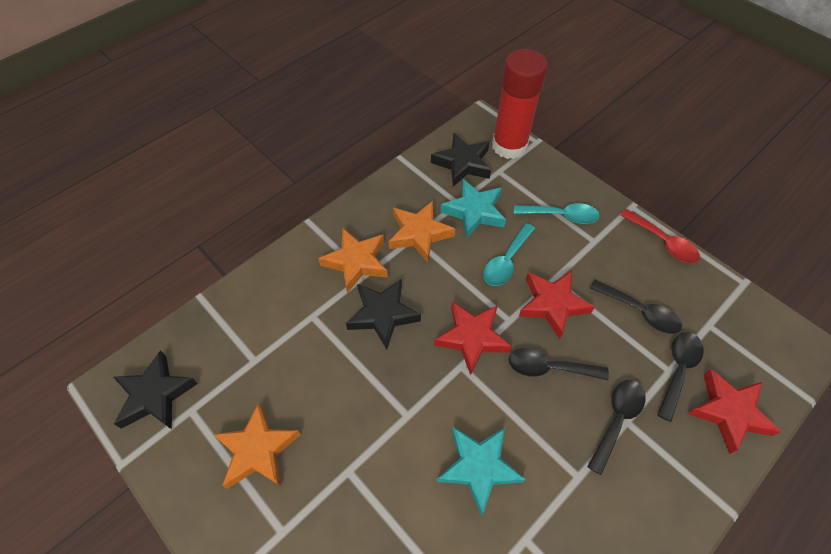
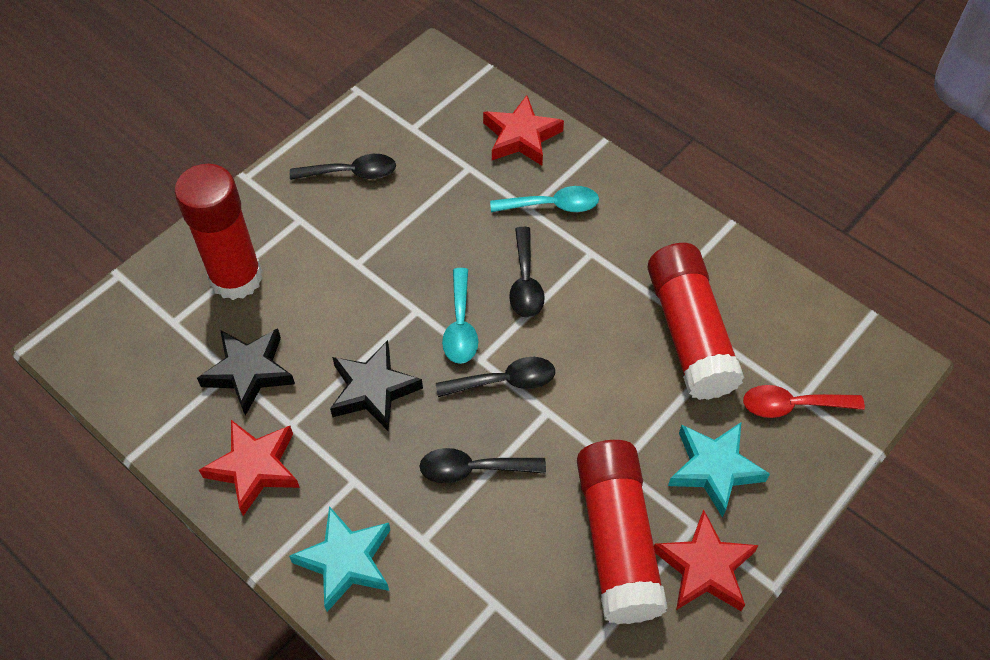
black star: 3 -> 2
orange star: 3 -> 0
red glue stick: 1 -> 3

